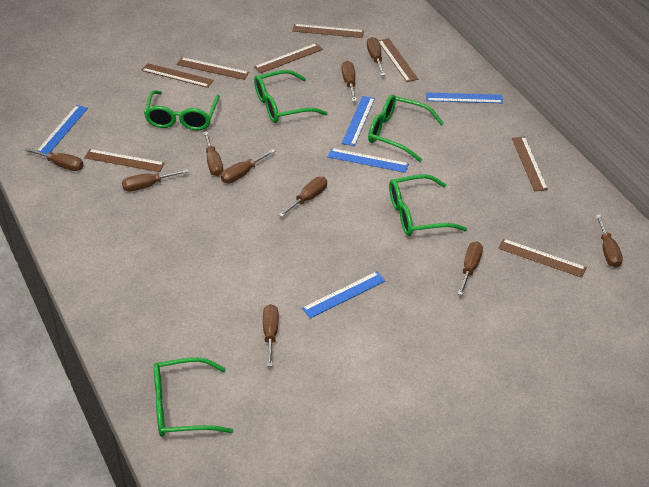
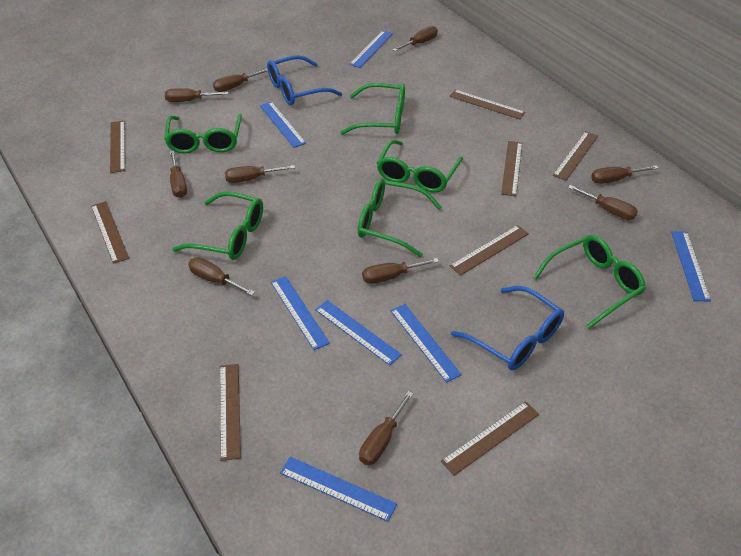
blue glasses: 0 -> 2
blue ruler: 5 -> 7
green glasses: 5 -> 6

